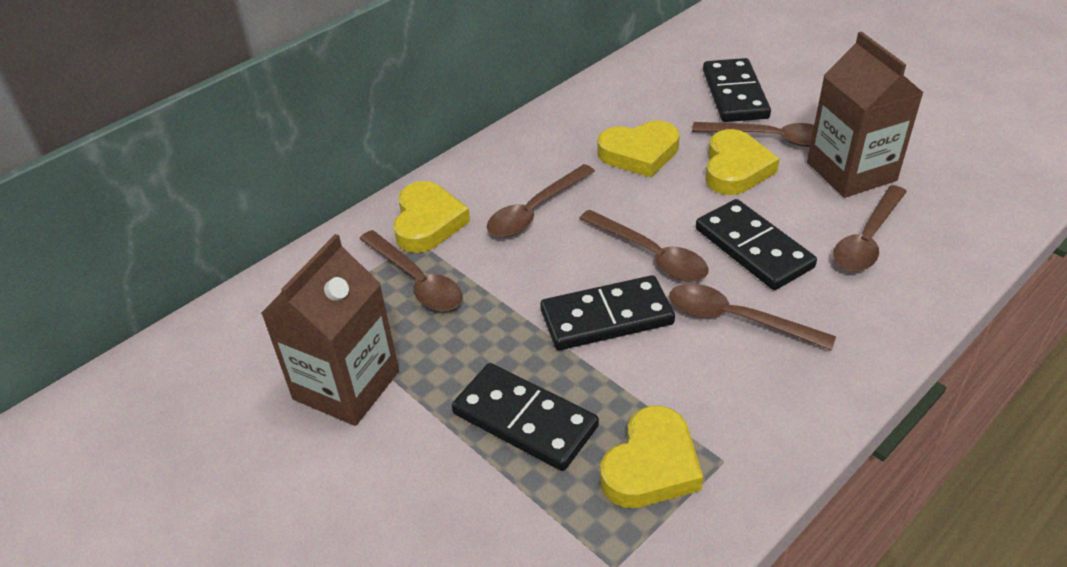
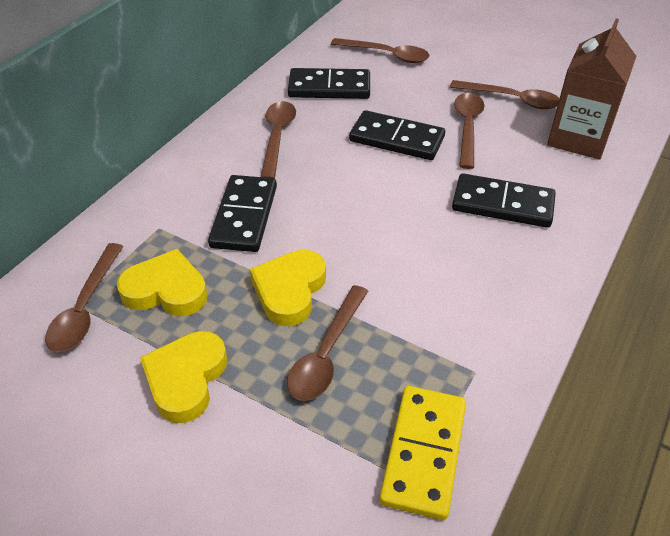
brown carton: 2 -> 1
yellow domino: 0 -> 1
yellow heart: 4 -> 3

